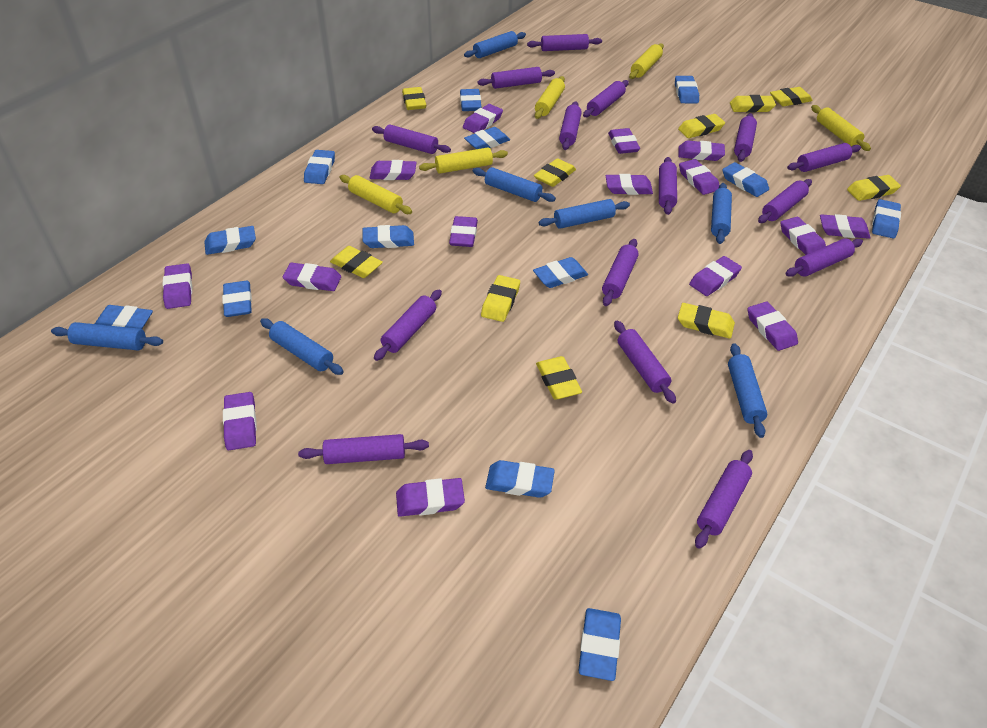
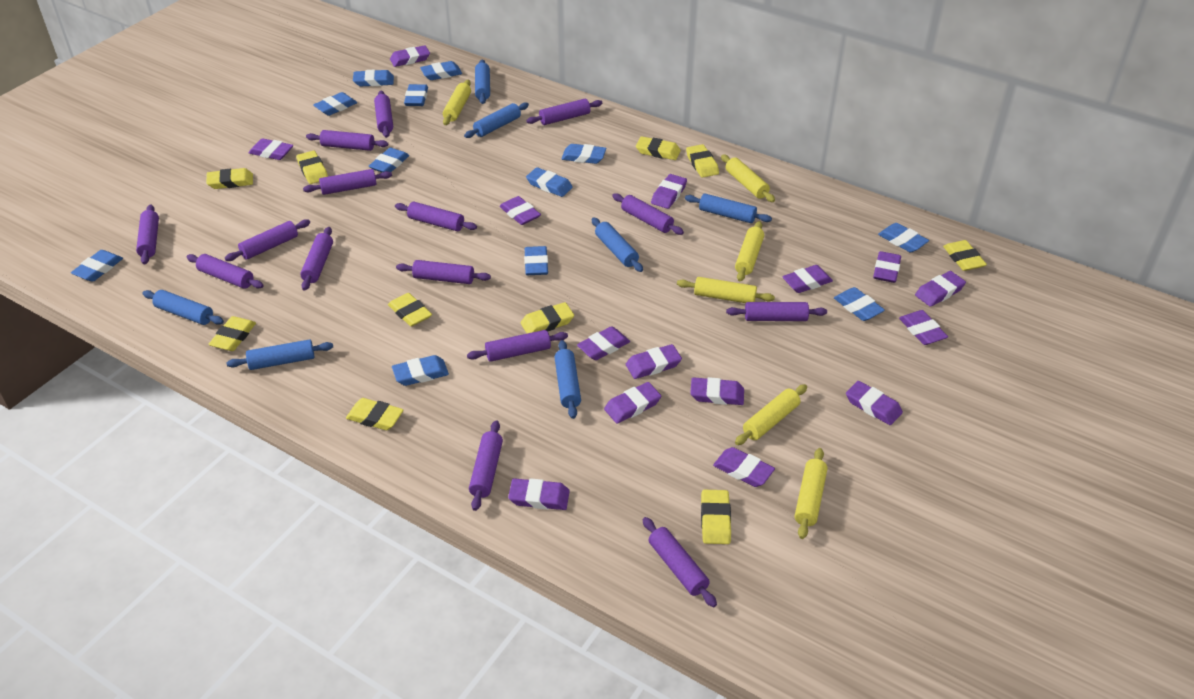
blue eraser: 13 -> 12
yellow rolling pin: 5 -> 6

